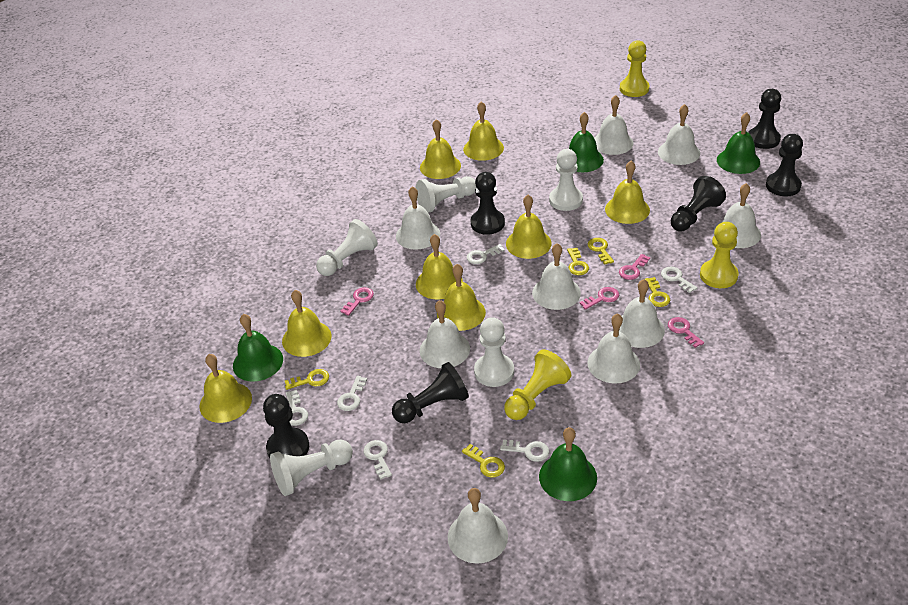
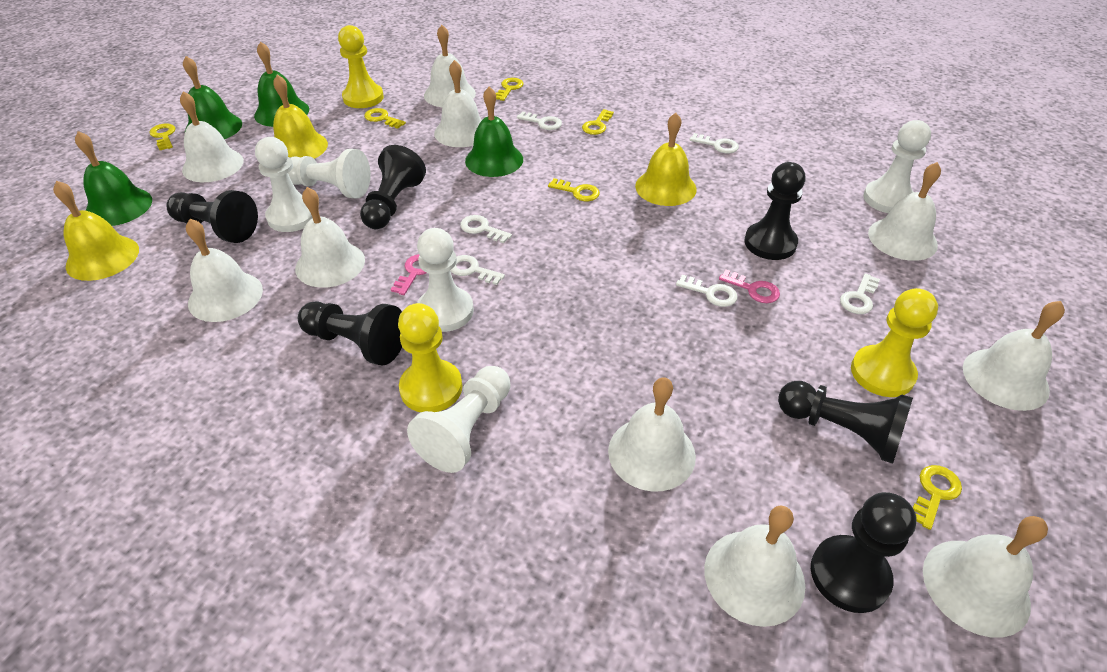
pink key: 4 -> 2
white bell: 9 -> 10
yellow bell: 8 -> 3
yellow key: 5 -> 6

